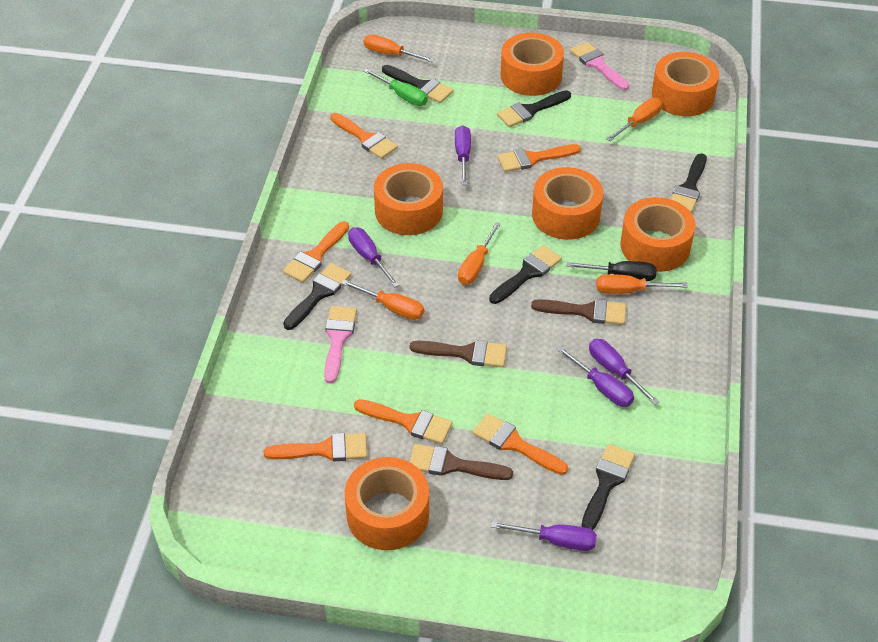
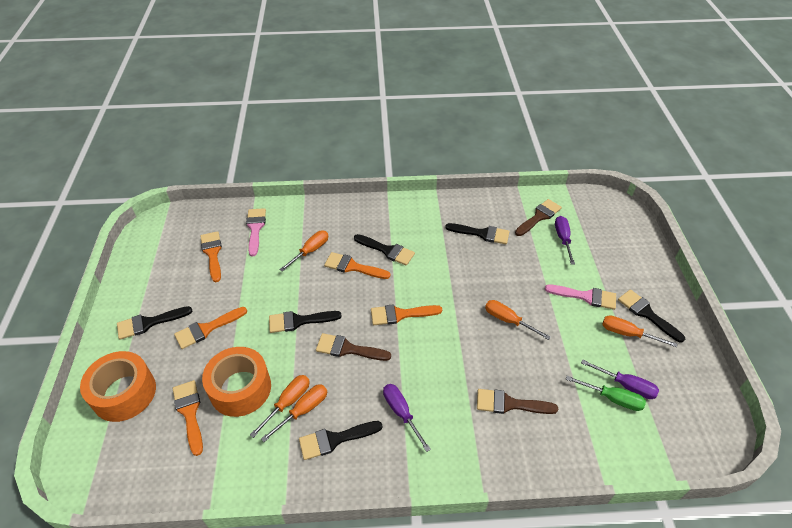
black screwdriver: 1 -> 0
orange brush: 6 -> 5
orange tape: 6 -> 2
purple screwdriver: 5 -> 3

